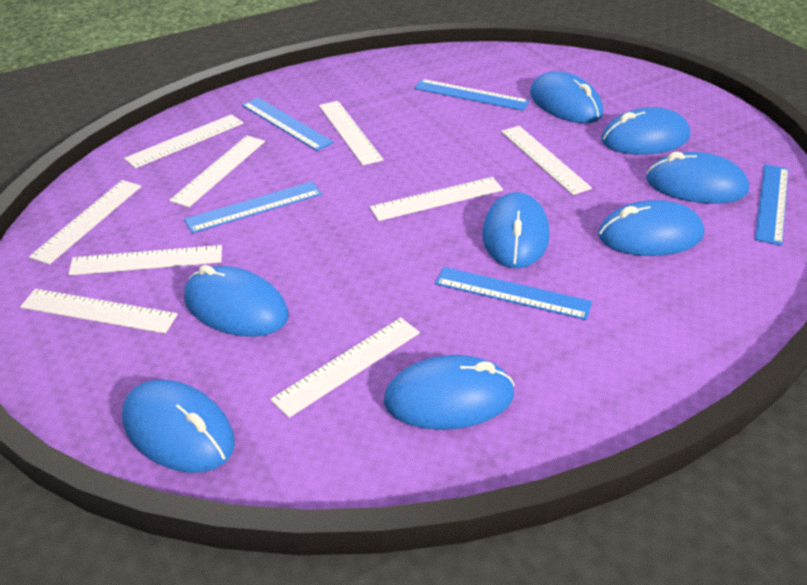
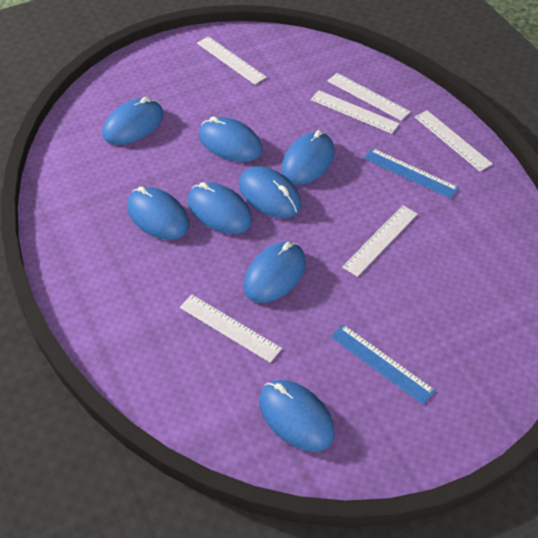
blue ruler: 5 -> 2
white ruler: 9 -> 6

